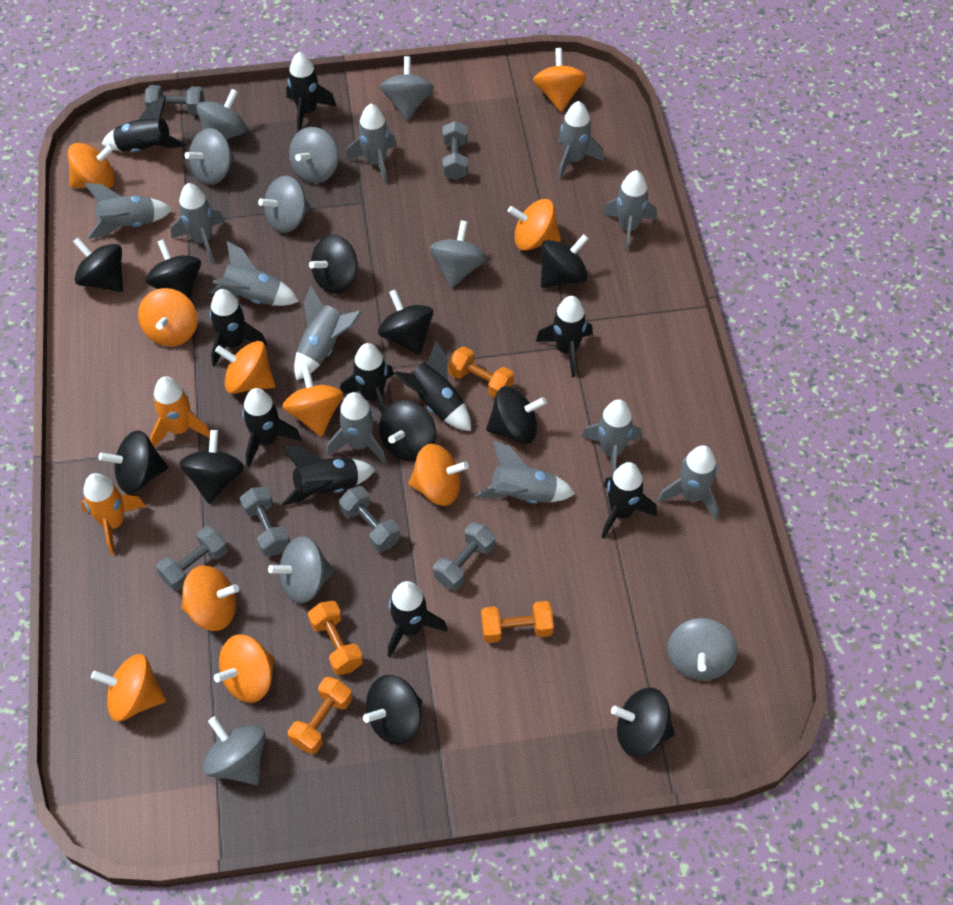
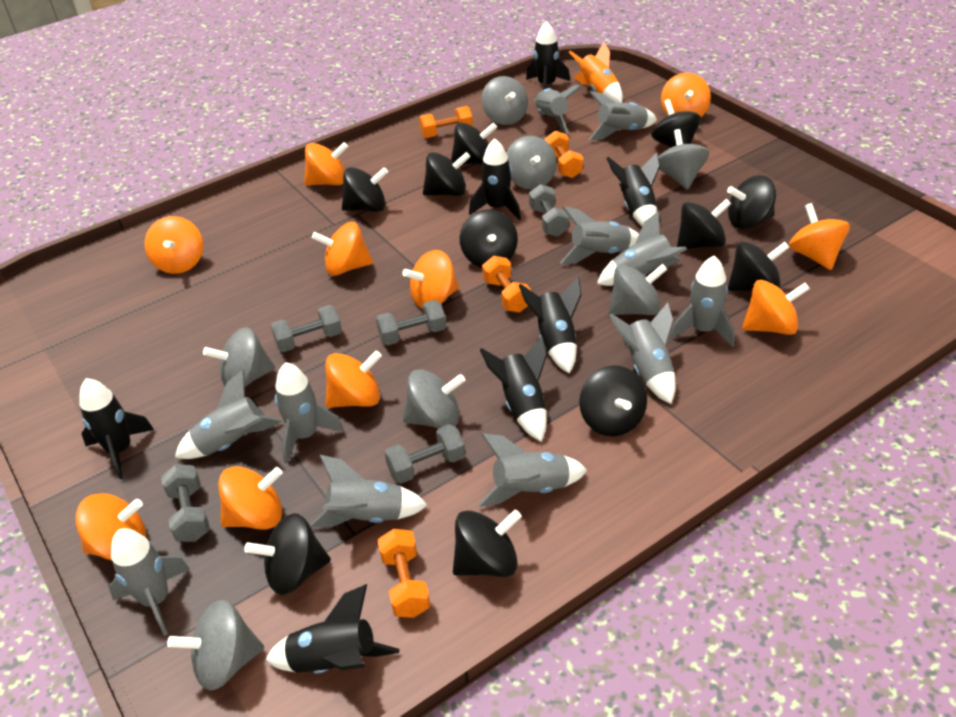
black rocket: 10 -> 7
grey dumbbell: 6 -> 5
grey spinning top: 9 -> 7
orange rocket: 2 -> 1

